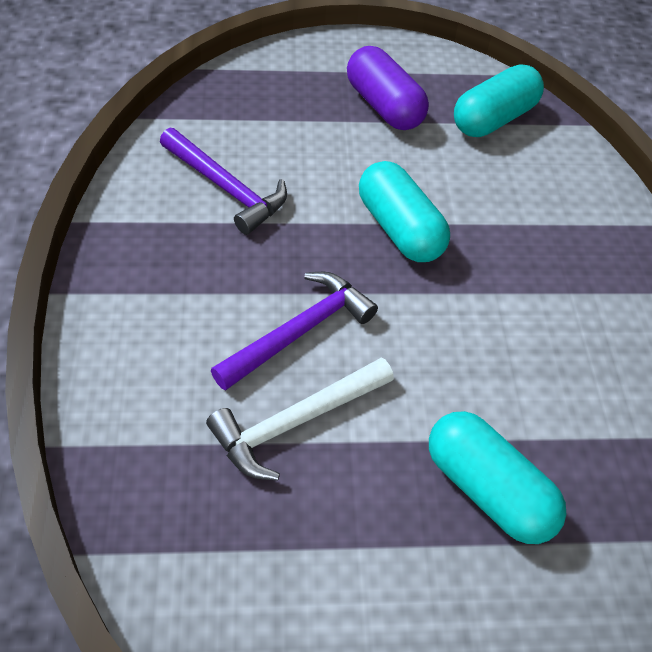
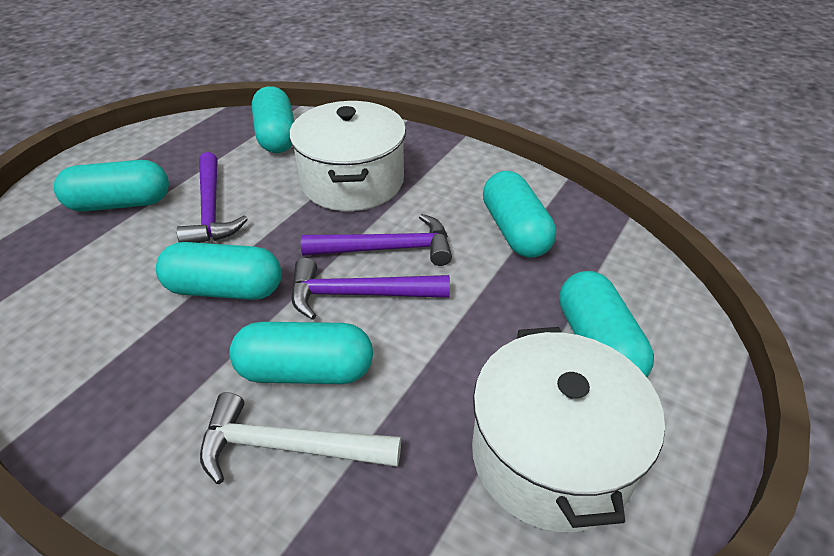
purple capsule: 1 -> 0
purple hammer: 2 -> 3
turquoise capsule: 3 -> 6
white pot: 0 -> 2

